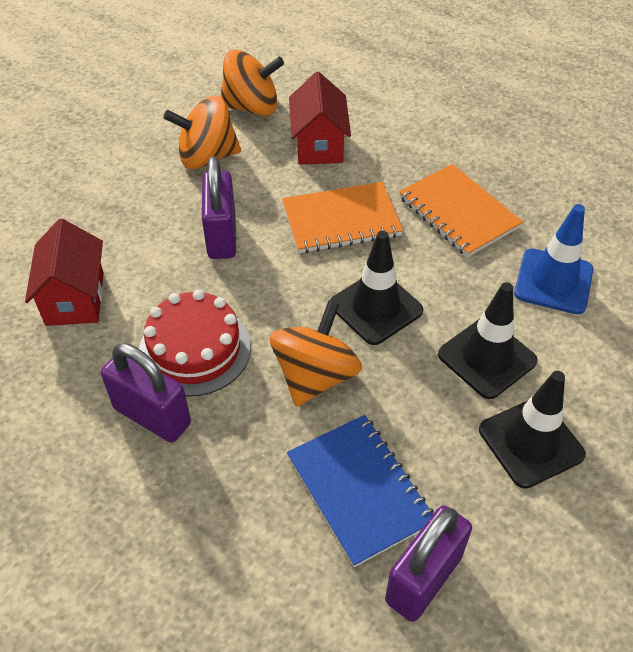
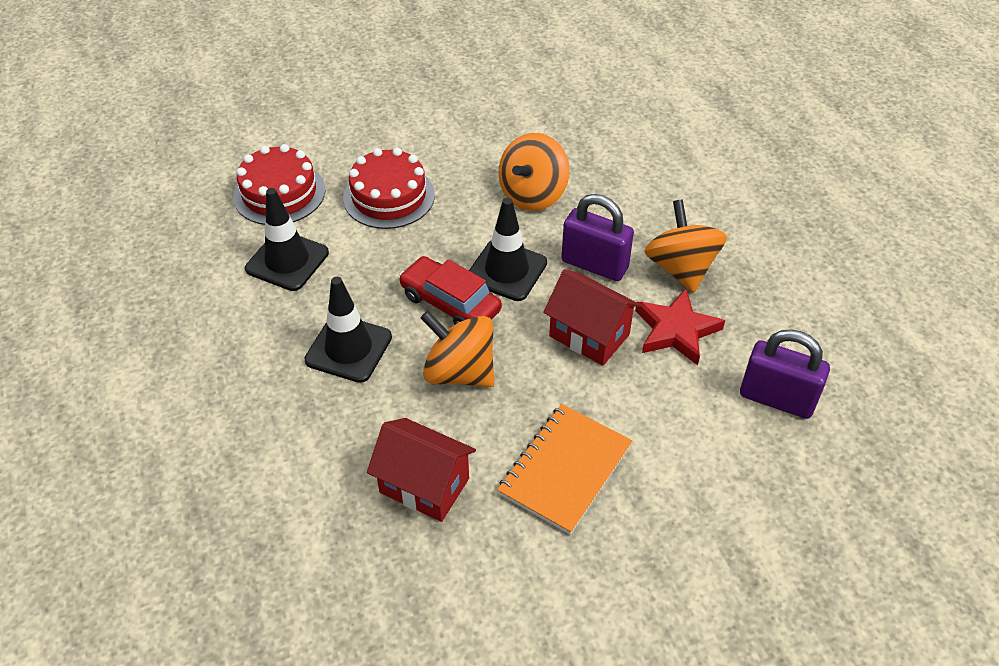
blue notebook: 1 -> 0
blue traffic cone: 1 -> 0
orange notebook: 2 -> 1
purple padlock: 3 -> 2
red cake: 1 -> 2
red car: 0 -> 1
red star: 0 -> 1

